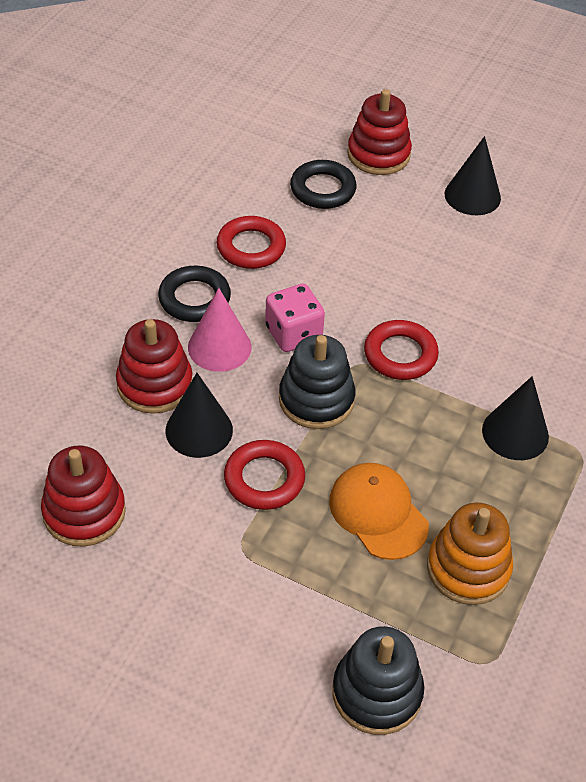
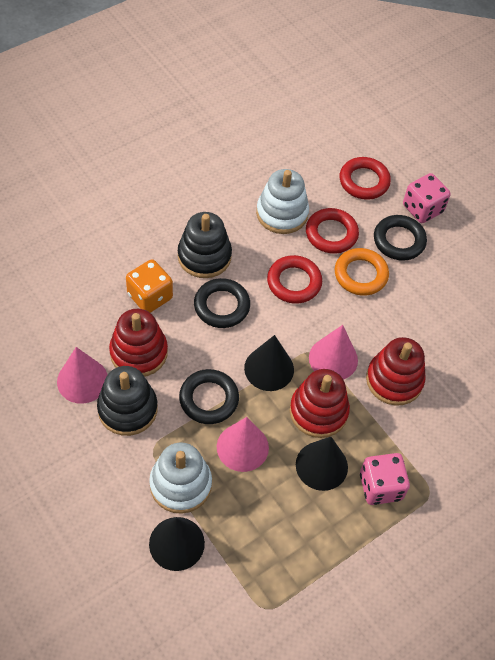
black ring: 2 -> 3
orange cap: 1 -> 0
orange dice: 0 -> 1
orange ring: 0 -> 1
orange stacking toy: 1 -> 0
pink cone: 1 -> 3
pink dice: 1 -> 2
white stacking toy: 0 -> 2

